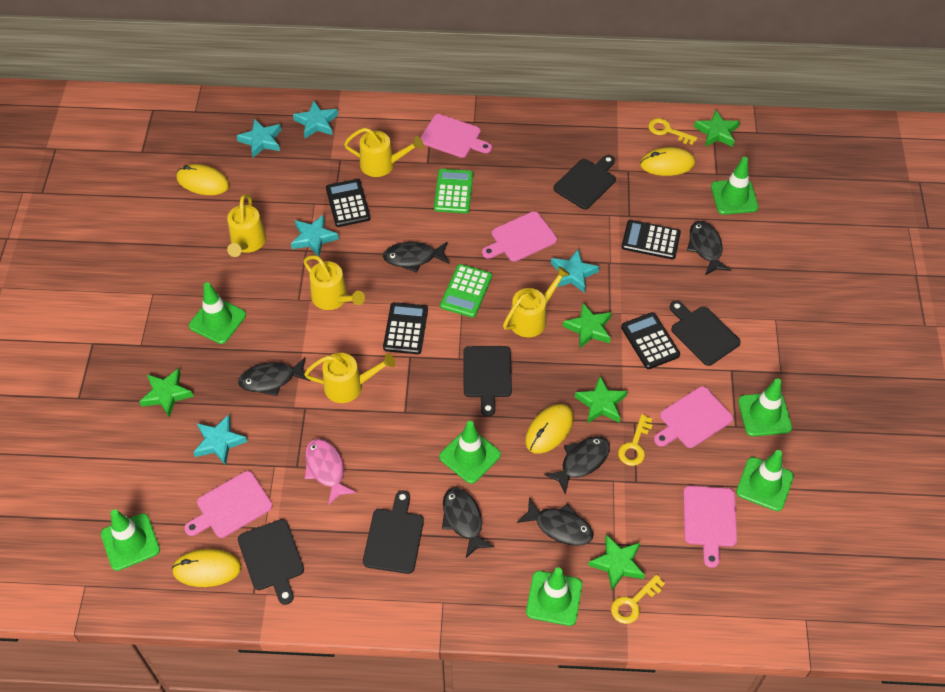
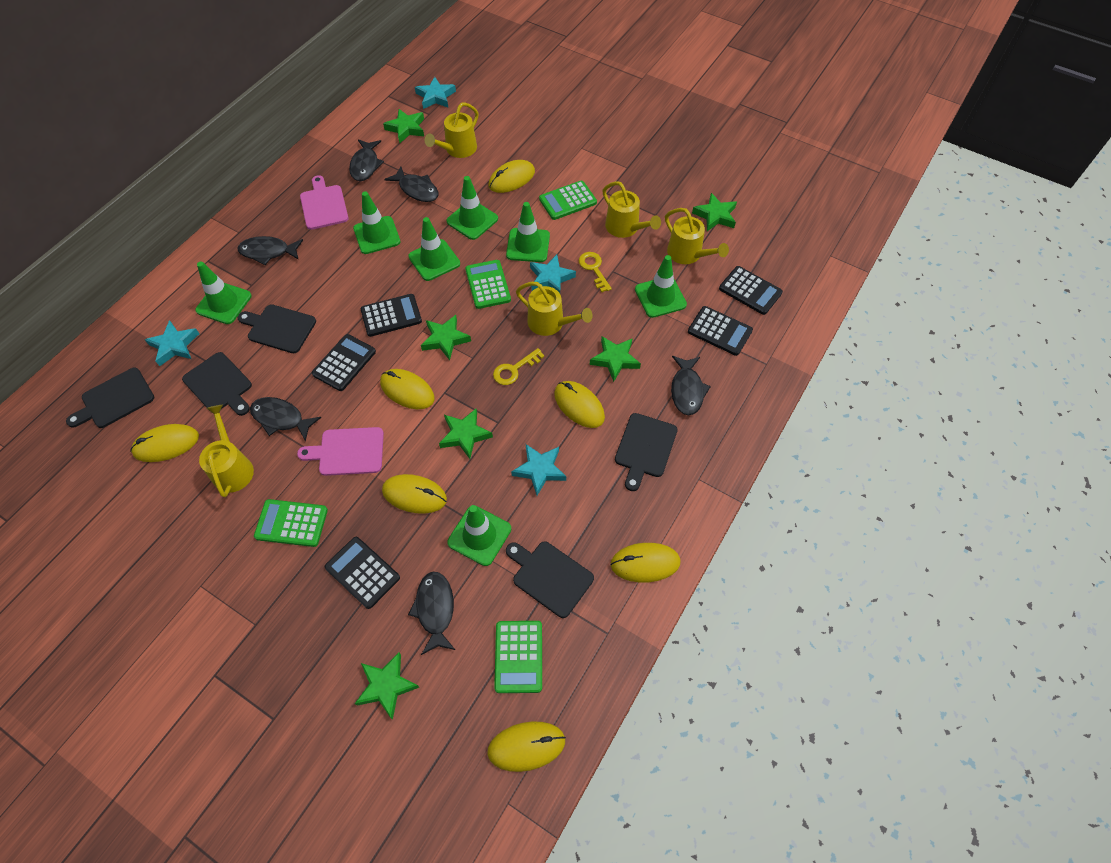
black calculator: 4 -> 5
green calculator: 2 -> 4
green star: 5 -> 6
pink cutting board: 5 -> 2
pink fish: 1 -> 0
turquoise star: 5 -> 4
yellow key: 3 -> 2
yellow mouse: 4 -> 7

